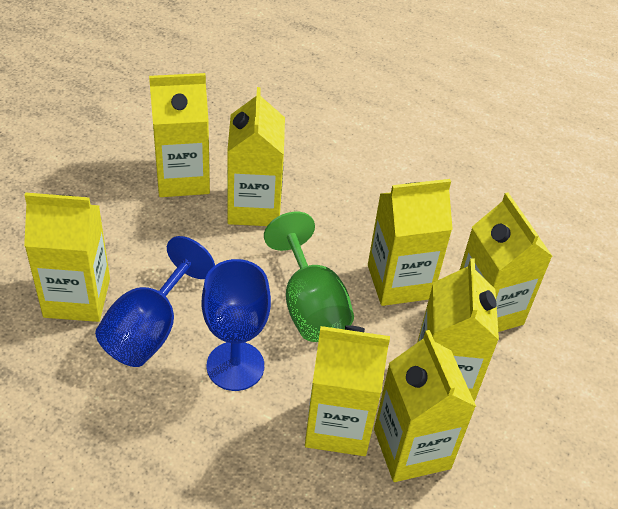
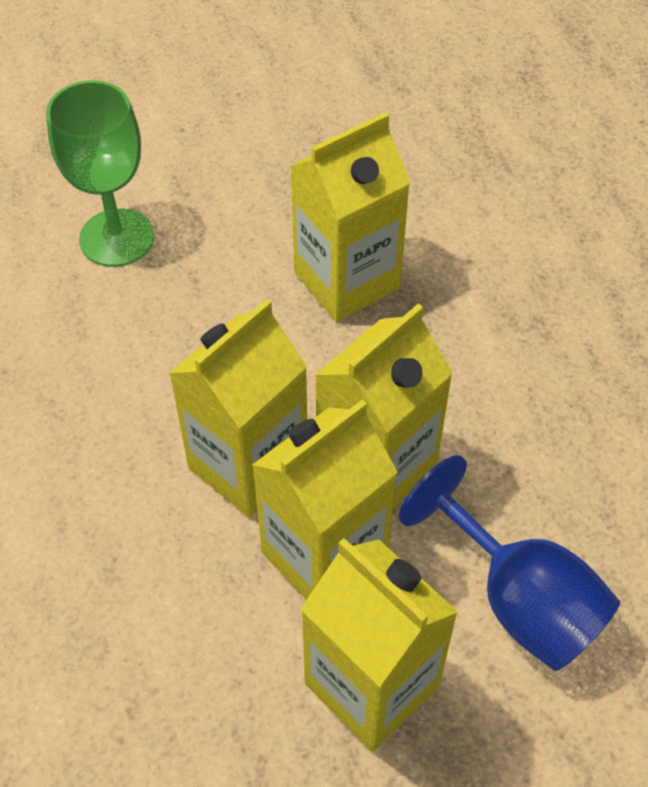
blue goblet: 2 -> 1
yellow carton: 8 -> 5

